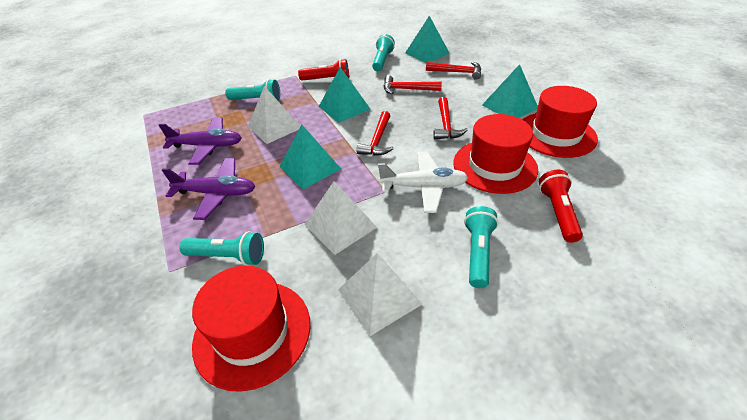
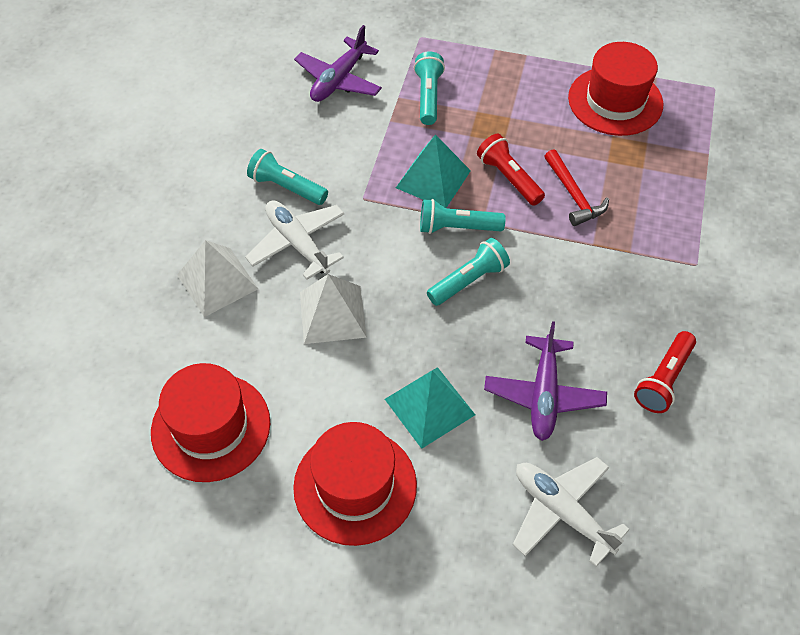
red hammer: 4 -> 1
turquoise pyramid: 4 -> 2
white plane: 1 -> 2
white pyramid: 3 -> 2

